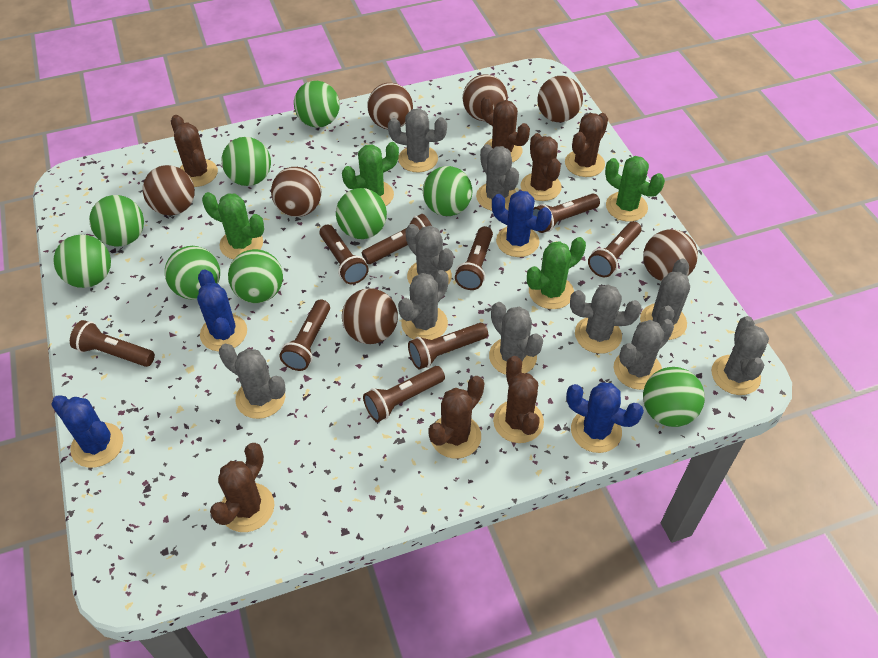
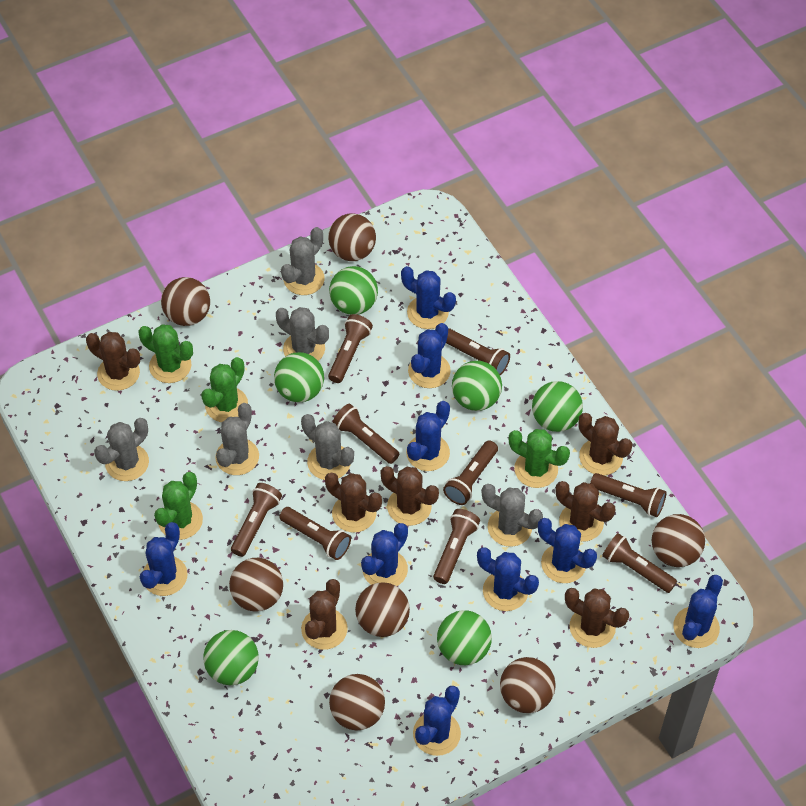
blue cactus: 4 -> 9
green ball: 9 -> 6
grey cactus: 10 -> 6

